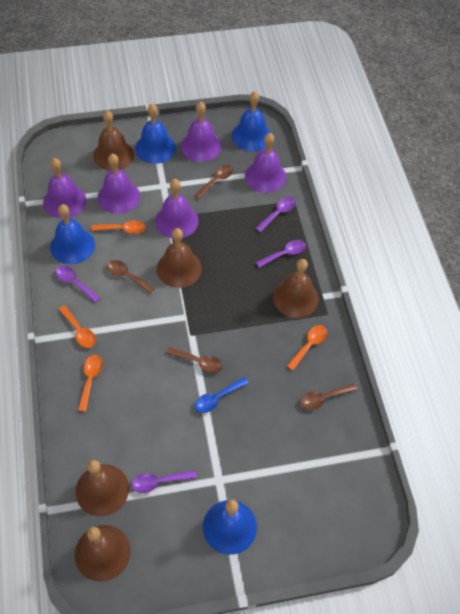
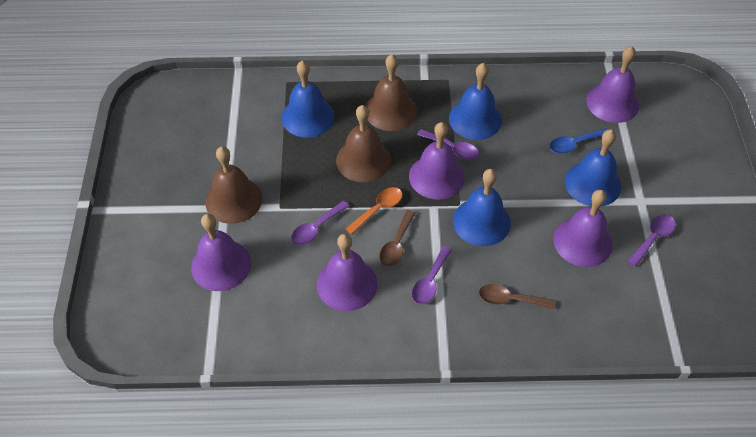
brown bell: 5 -> 3
brown spoon: 4 -> 2
orange spoon: 4 -> 1

